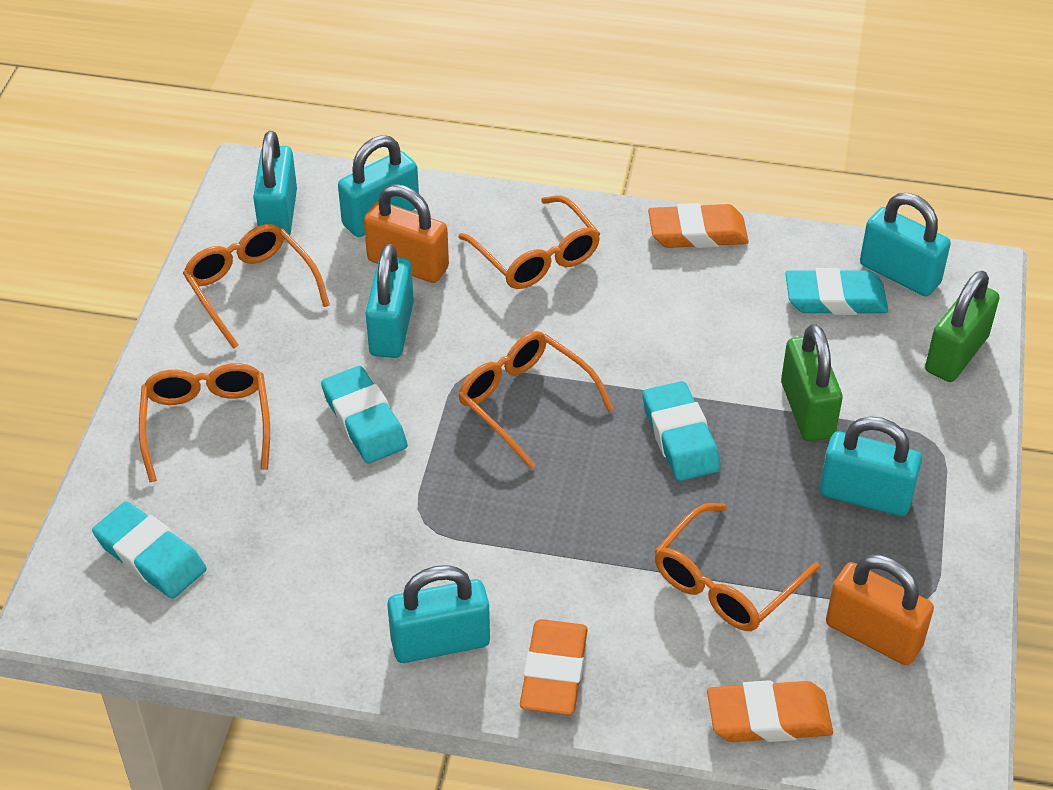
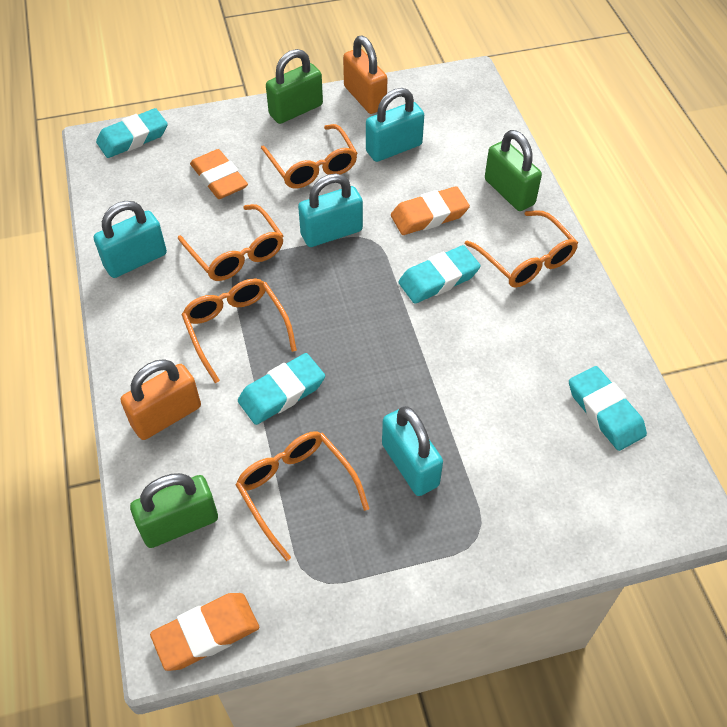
green padlock: 2 -> 3
turquoise padlock: 6 -> 4

